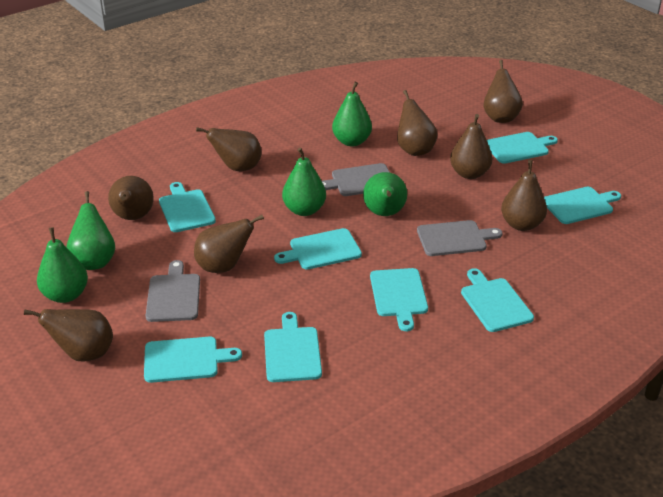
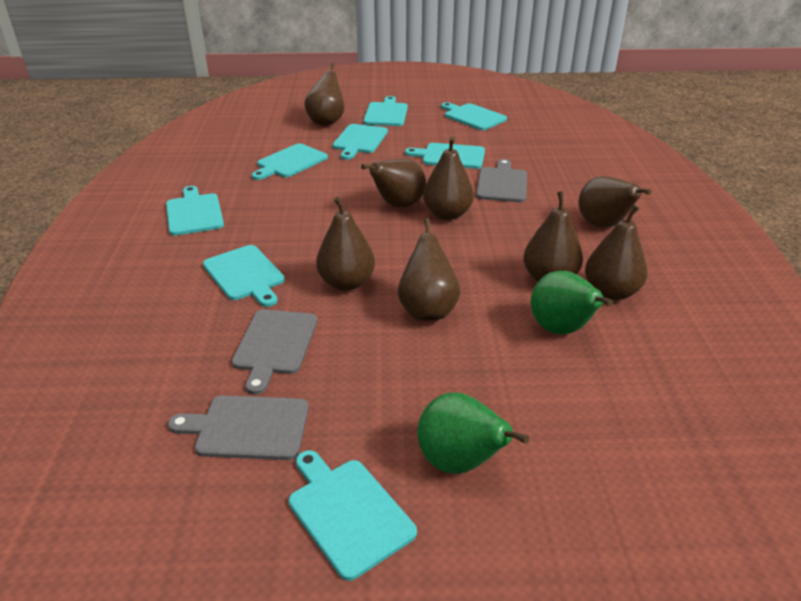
green pear: 5 -> 2

